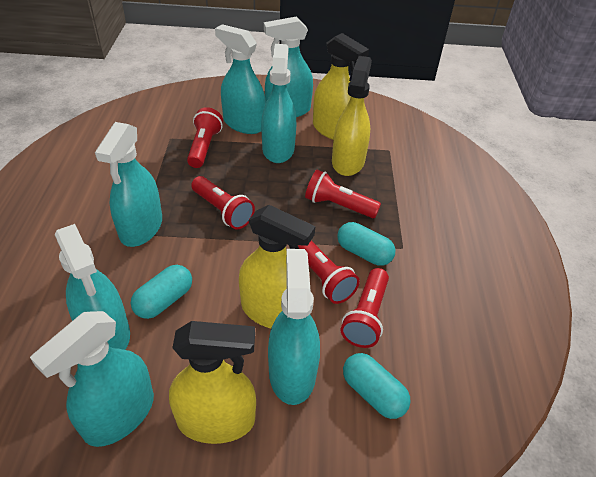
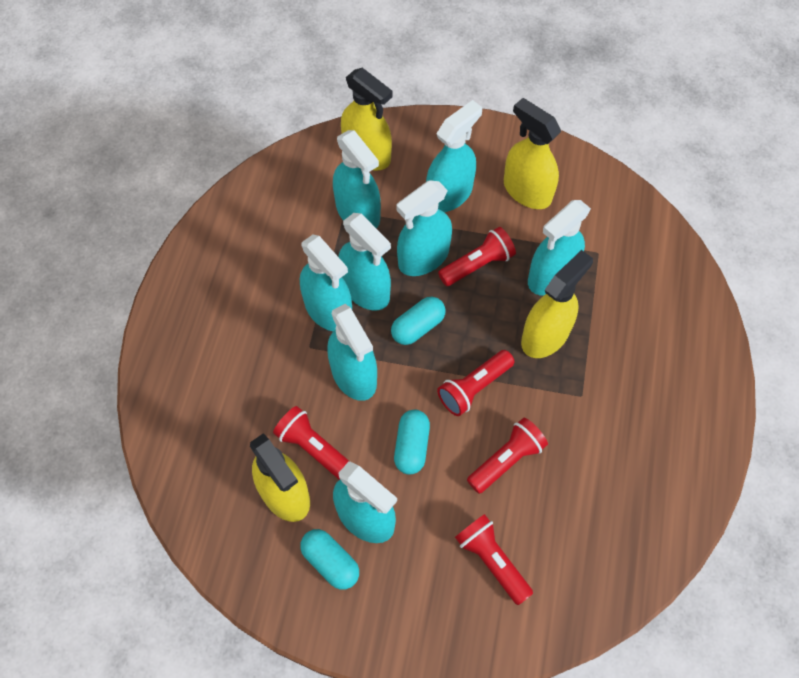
turquoise spray bottle: 7 -> 8

